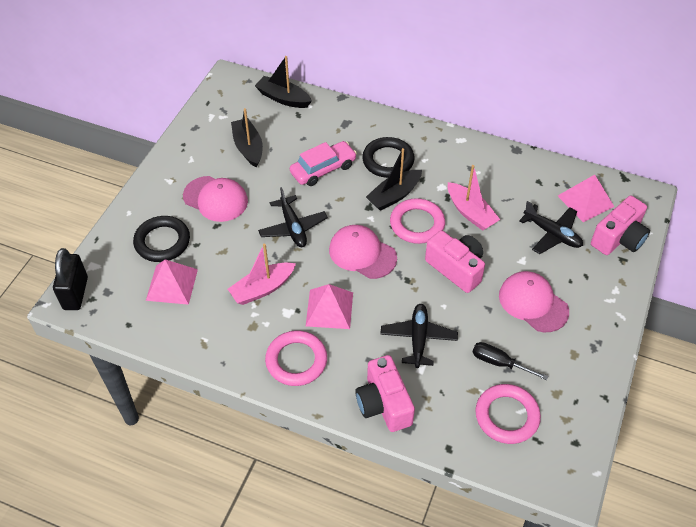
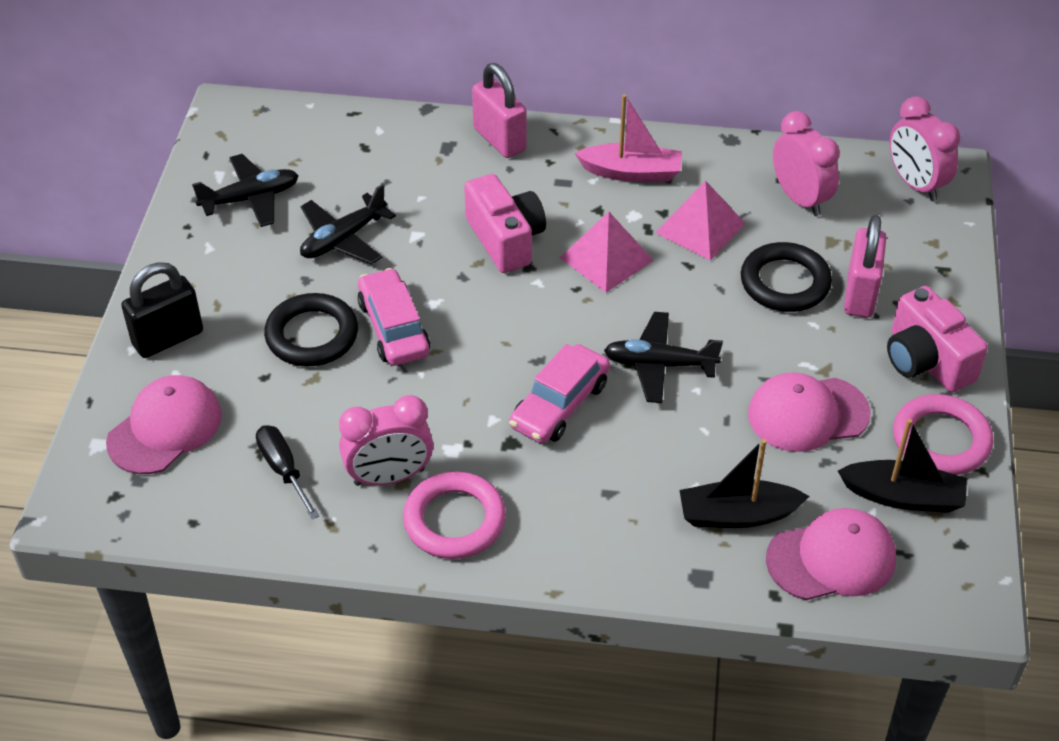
black boat: 3 -> 2
pink boat: 2 -> 1
pink camera: 3 -> 2
pink car: 1 -> 2
pink clock: 0 -> 3
pink padlock: 0 -> 2
pink pyramid: 3 -> 2
pink ring: 3 -> 2

